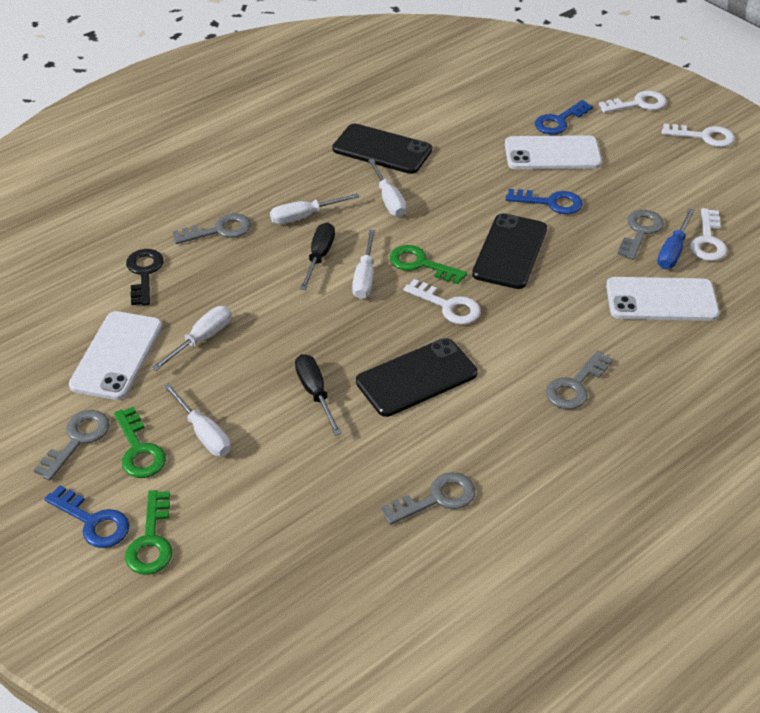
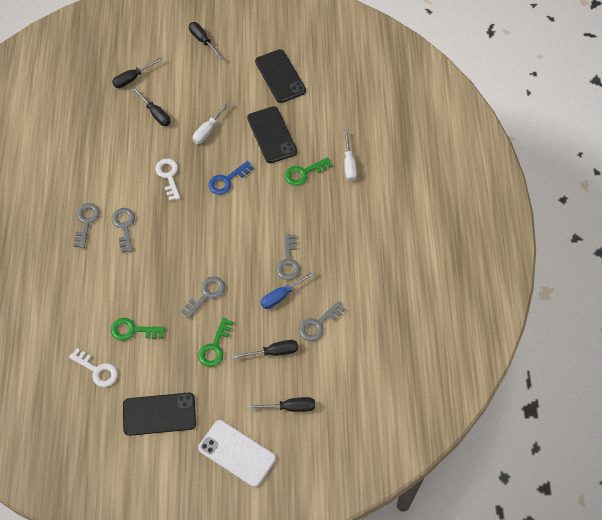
black key: 1 -> 0
black screwdriver: 2 -> 5
blue key: 3 -> 1
white key: 4 -> 2
white phone: 3 -> 1
white screwdriver: 5 -> 2

